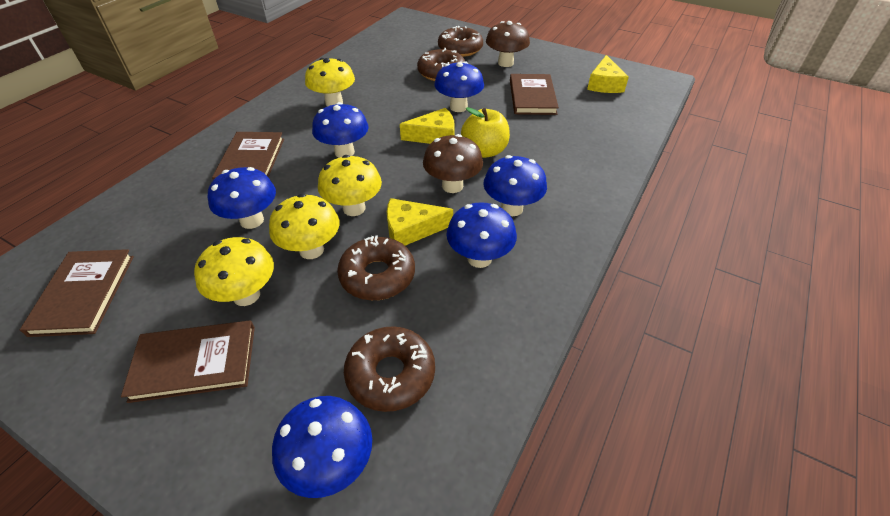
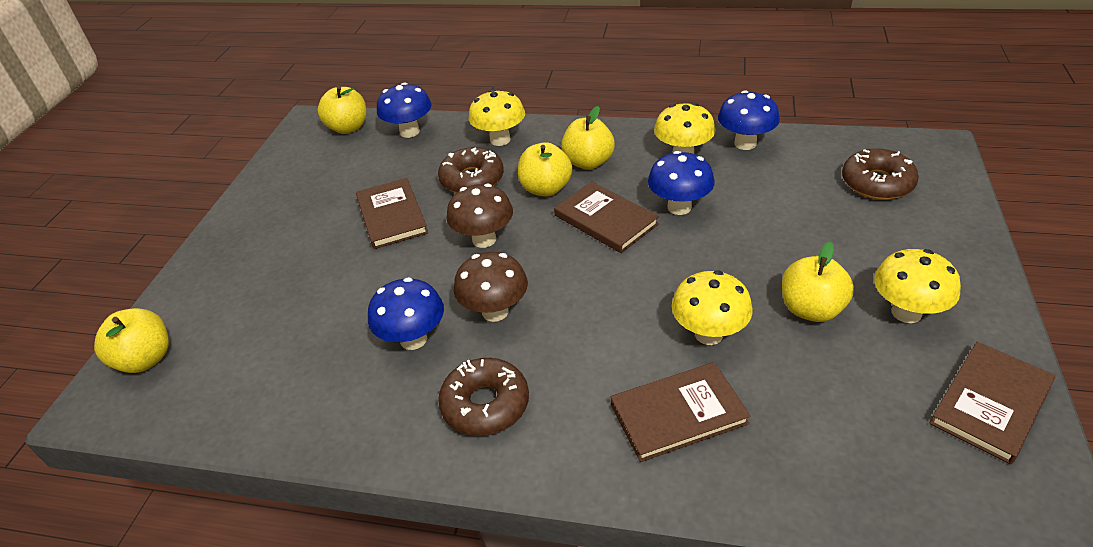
blue mushroom: 6 -> 4
brown donut: 4 -> 3
yellow apple: 1 -> 5
yellow cheese: 3 -> 0

